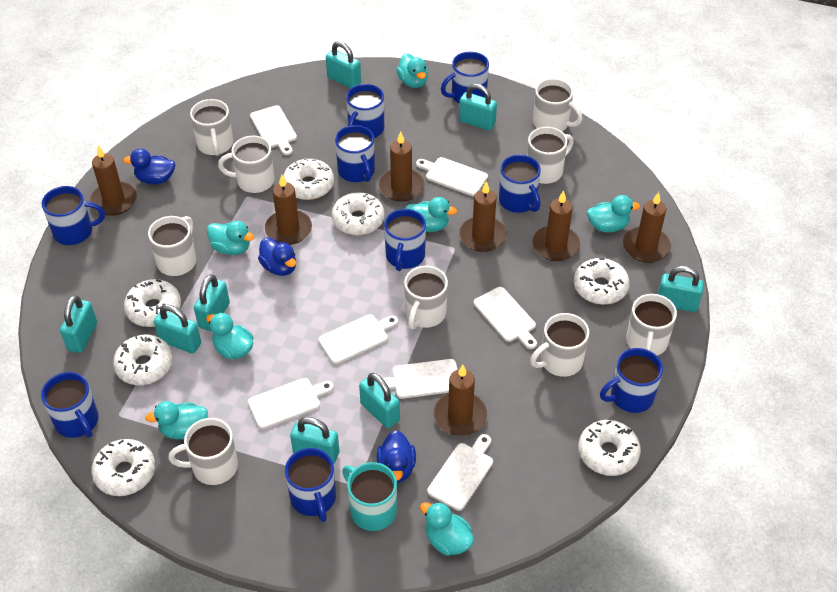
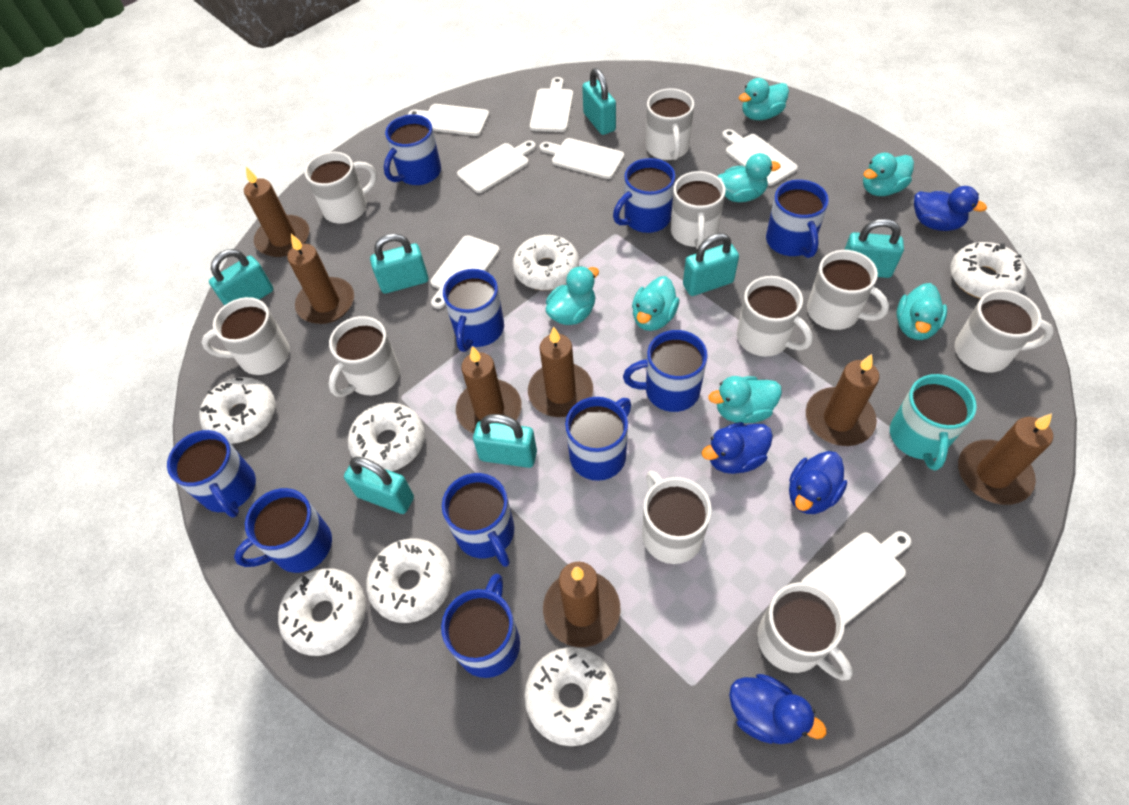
blue duck: 3 -> 4
blue mug: 9 -> 10
turquoise padlock: 8 -> 7
white mug: 9 -> 10

